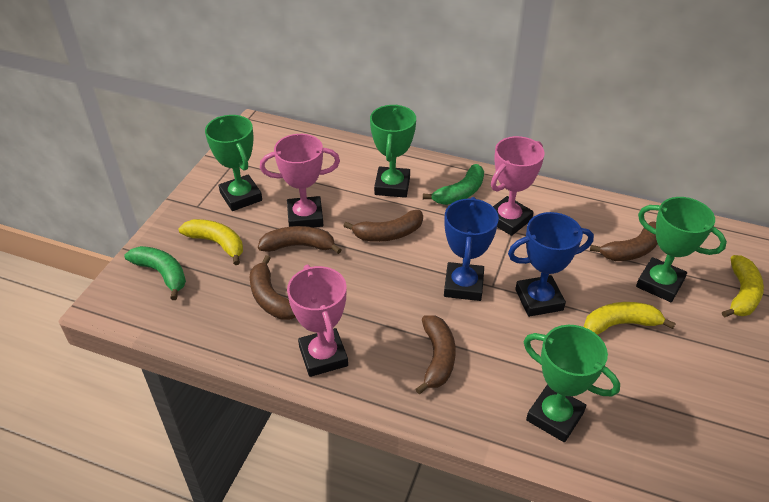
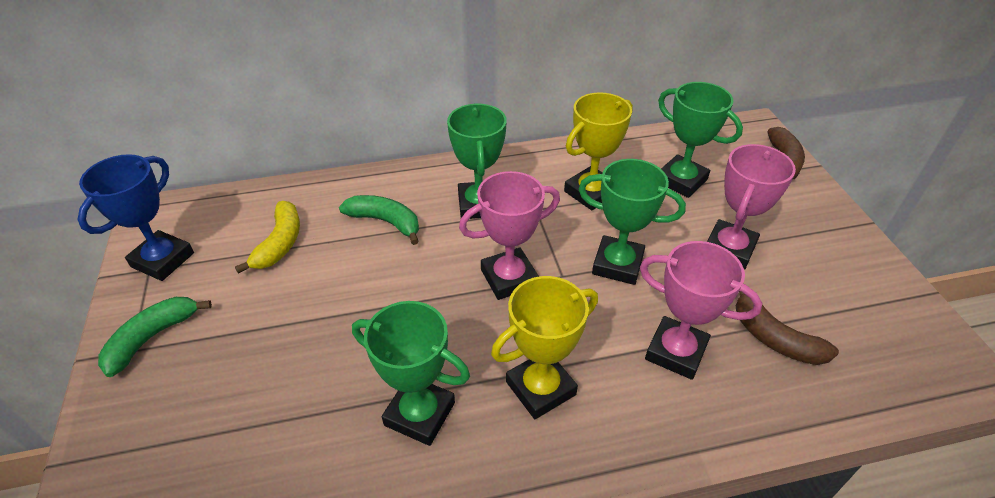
blue trophy: 2 -> 1
brown banana: 5 -> 2
yellow banana: 3 -> 1
yellow trophy: 0 -> 2

